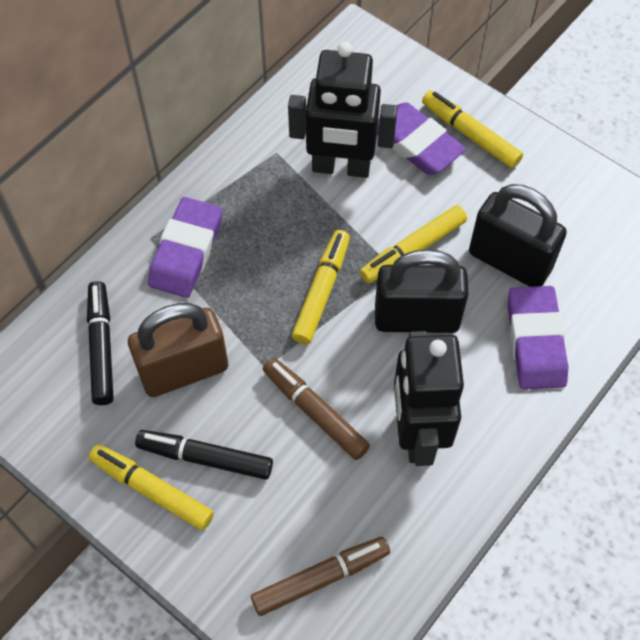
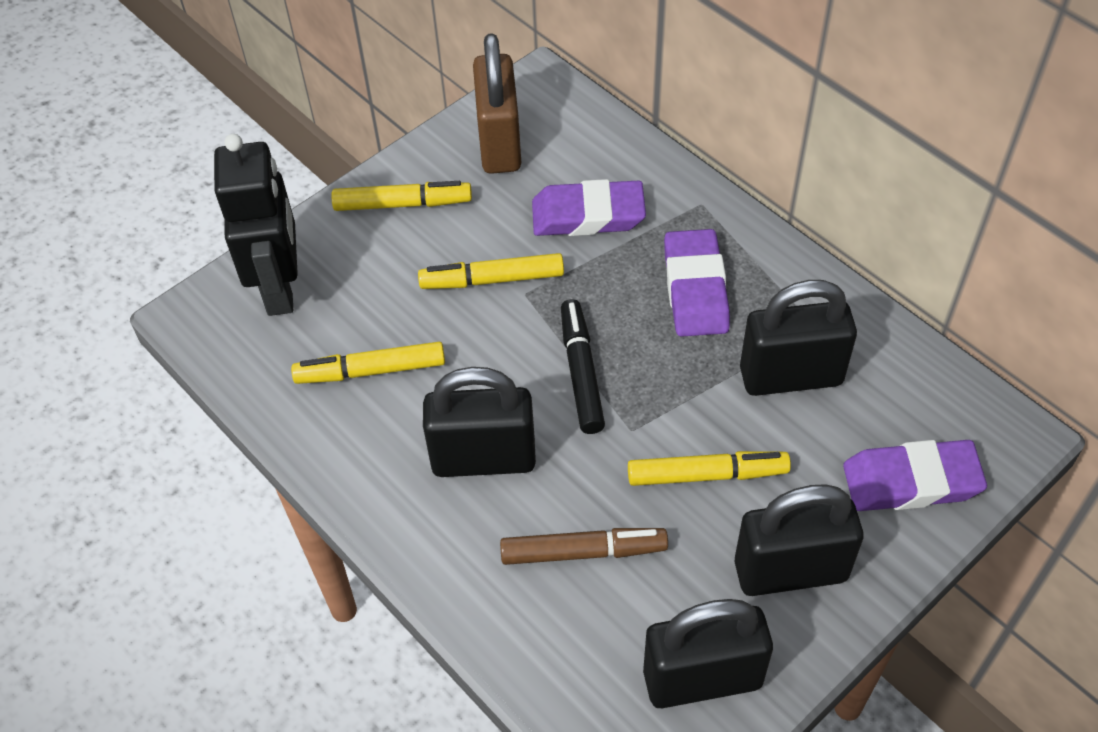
black marker: 2 -> 1
black padlock: 2 -> 4
black robot: 2 -> 1
brown marker: 2 -> 1

